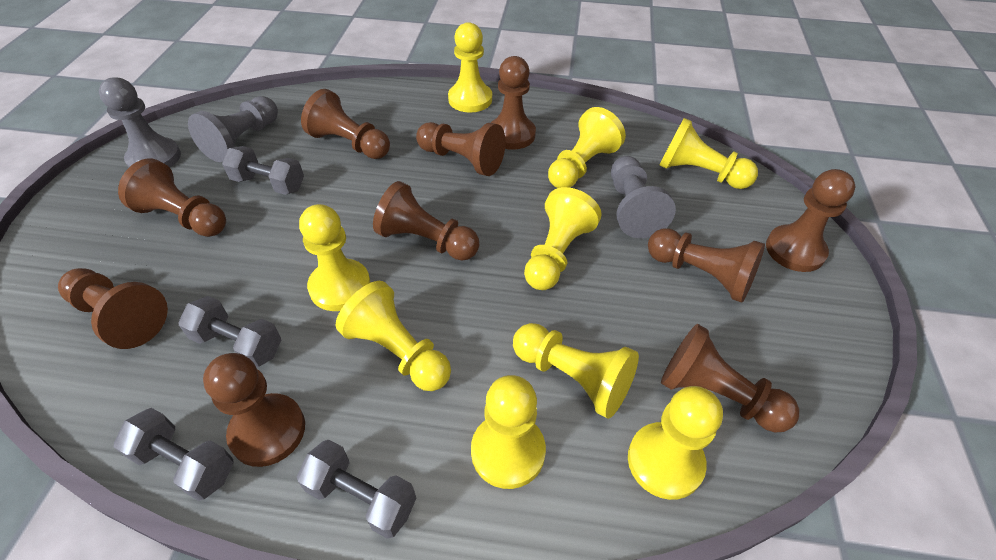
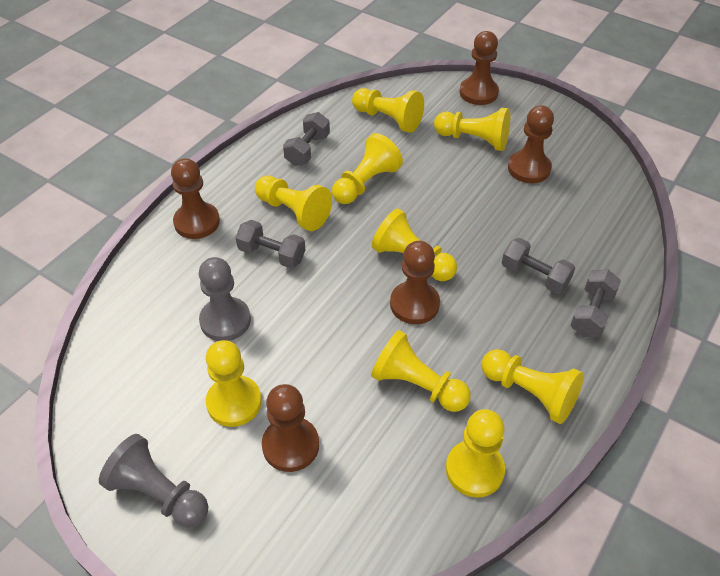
brown pawn: 10 -> 5
grey pawn: 3 -> 2

